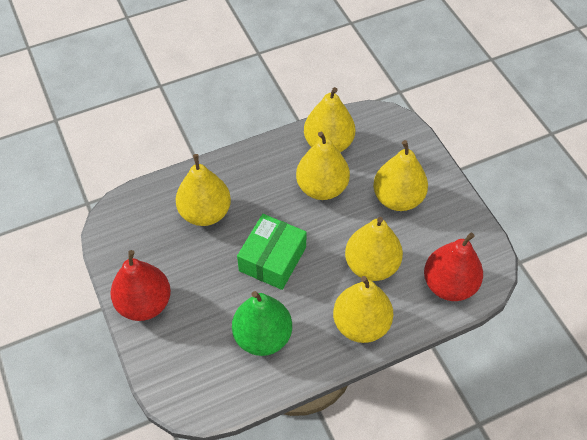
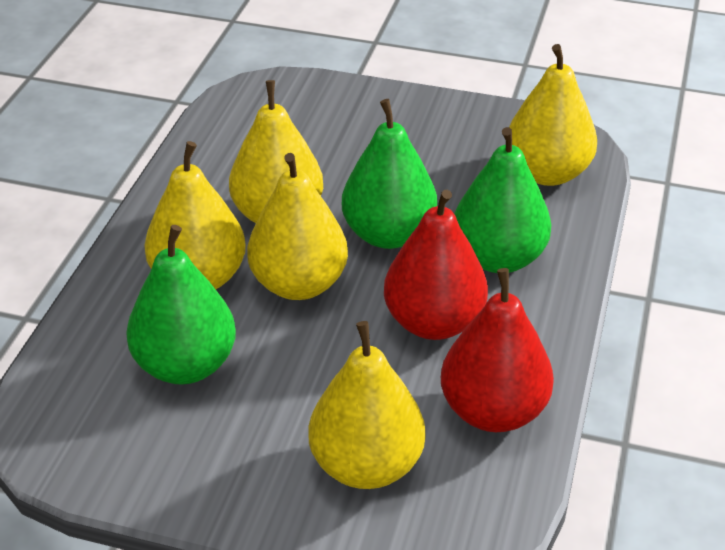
green box: 1 -> 0
green pear: 1 -> 3
yellow pear: 6 -> 5

